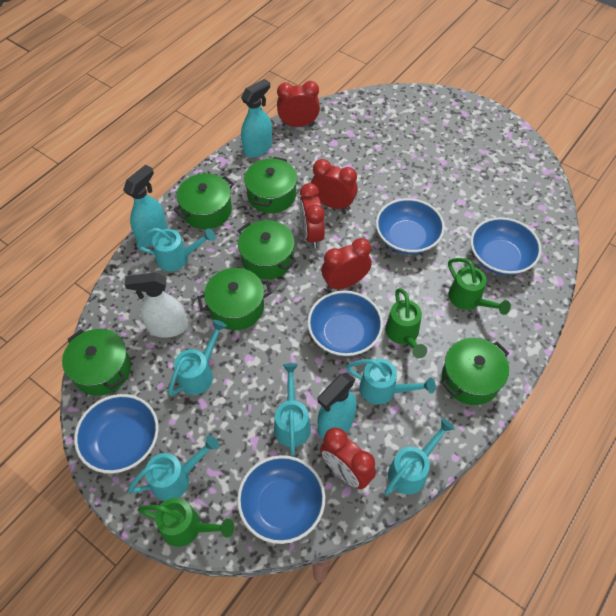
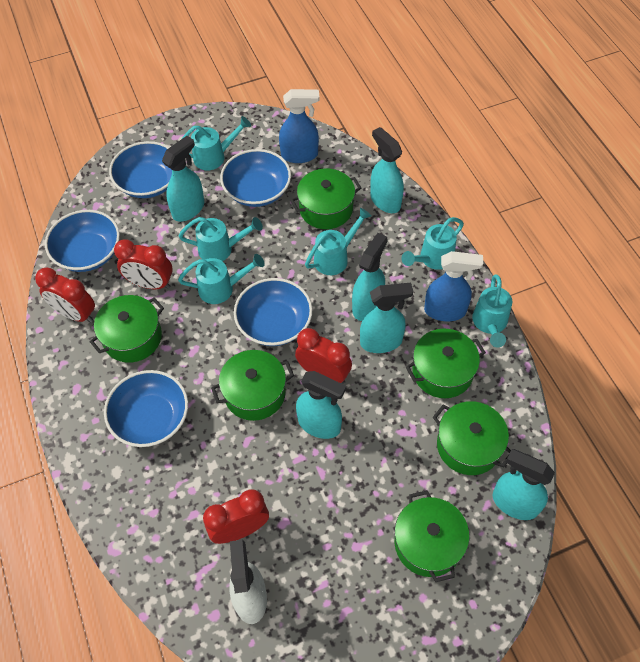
blue spray bottle: 0 -> 2
green watering can: 3 -> 0
red clock: 5 -> 4
turquoise spray bottle: 3 -> 6

